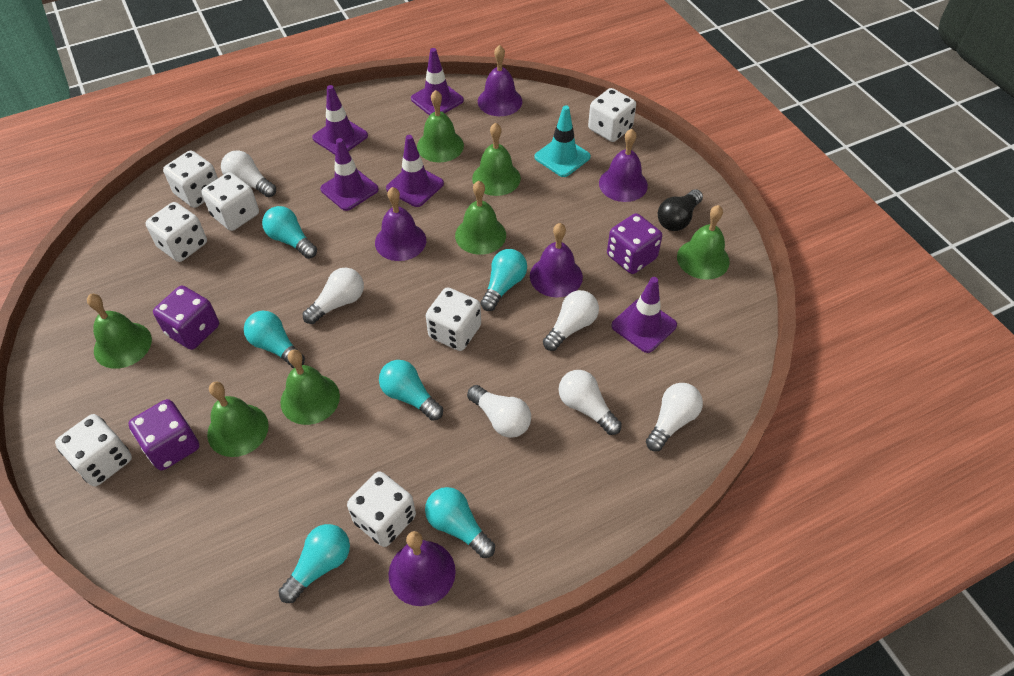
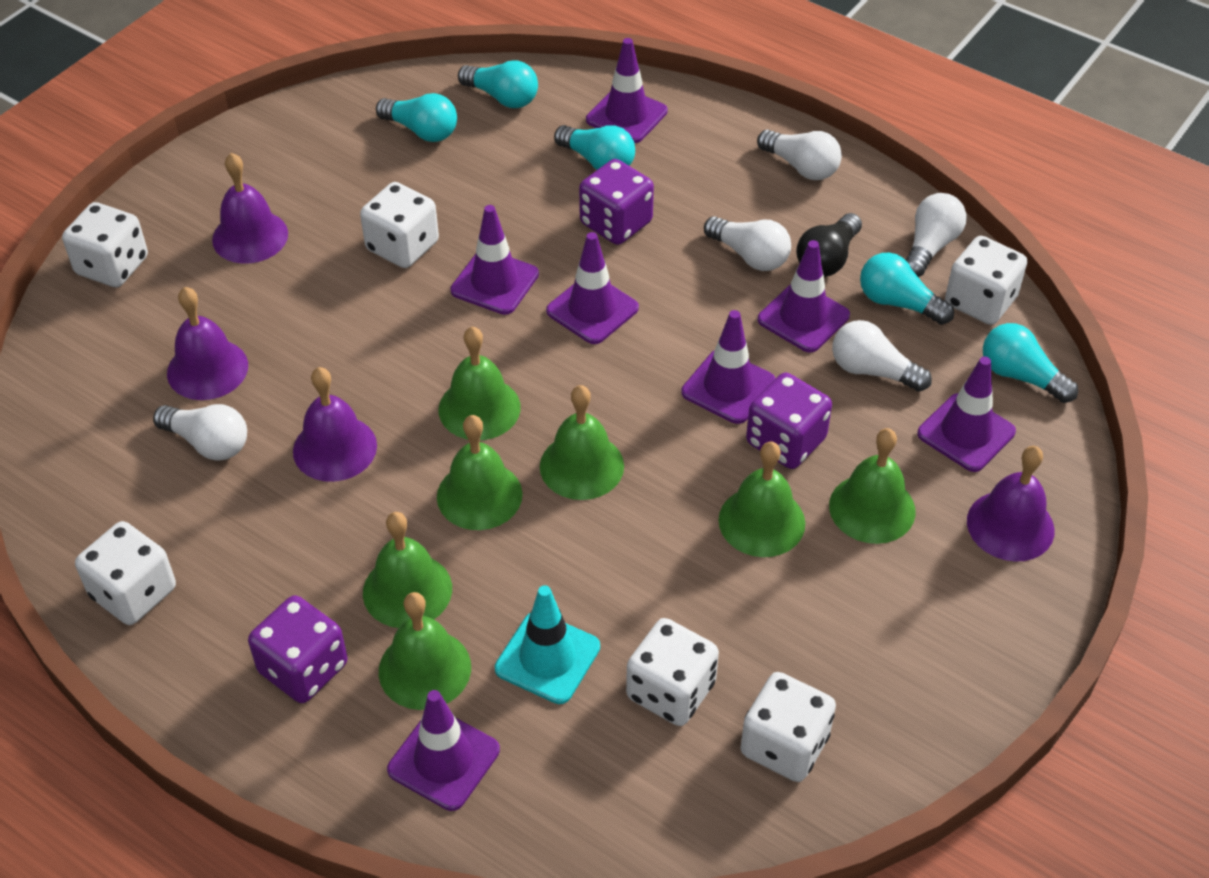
purple bell: 5 -> 4
purple traffic cone: 5 -> 7
turquoise light bulb: 6 -> 5
white dice: 7 -> 6
white light bulb: 6 -> 5

